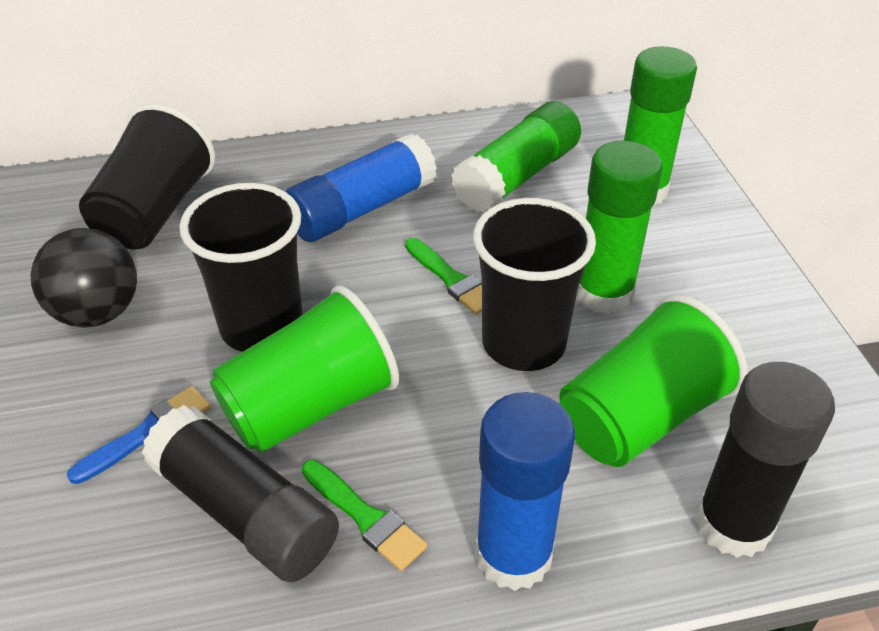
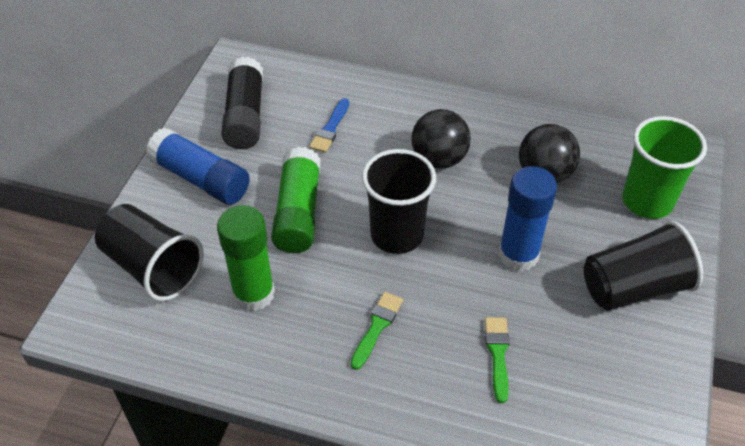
black ball: 1 -> 2
black glue stick: 2 -> 1
green cup: 2 -> 1
green glue stick: 3 -> 2

